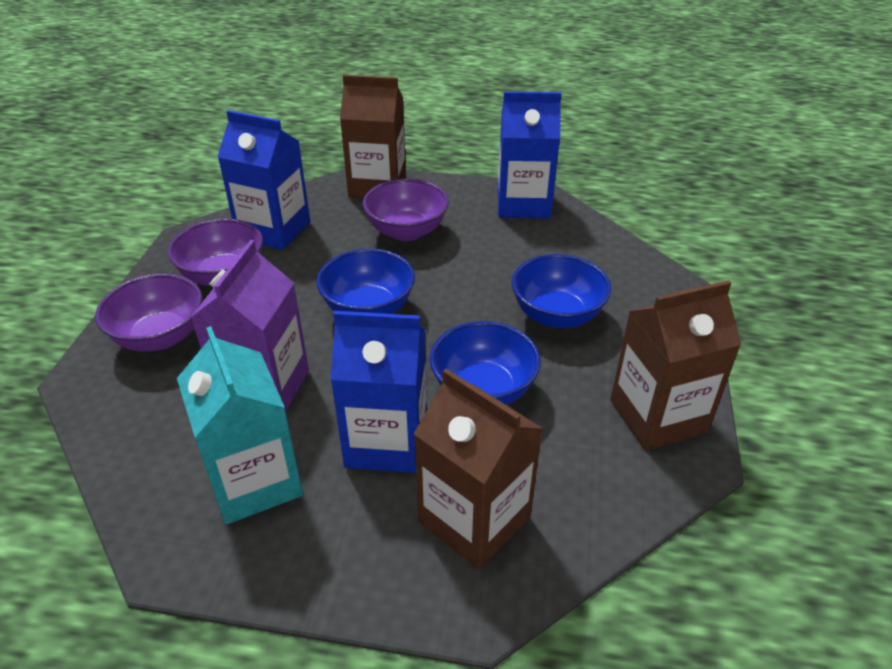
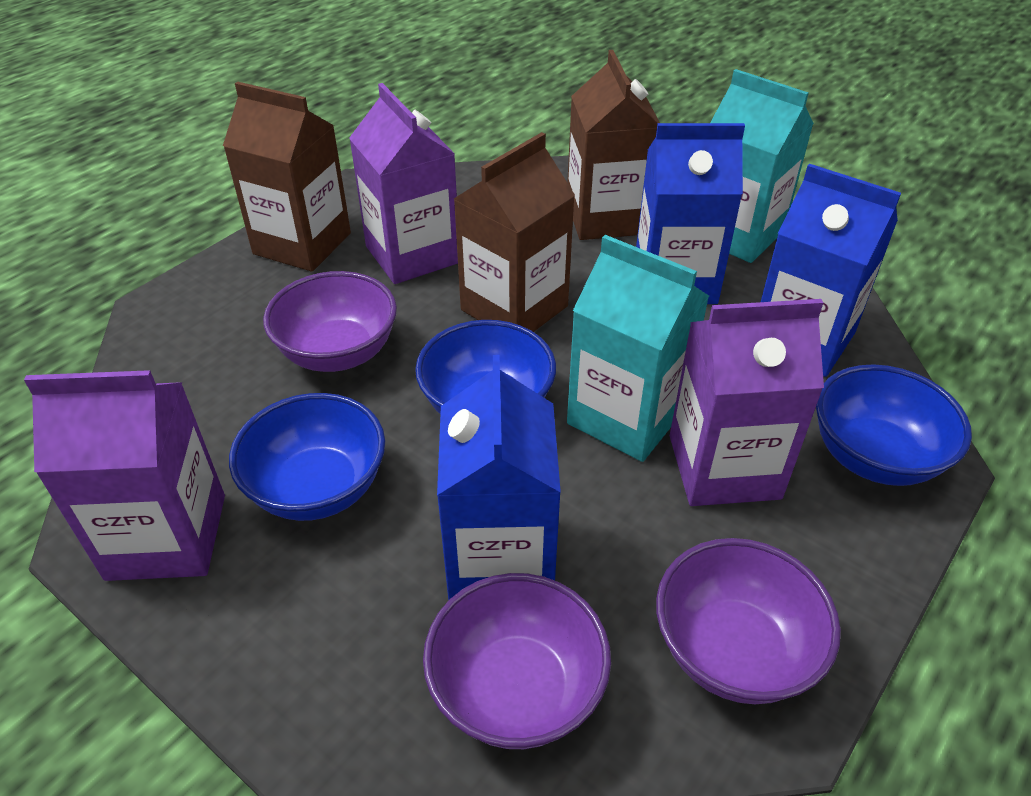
purple carton: 1 -> 3
turquoise carton: 1 -> 2

